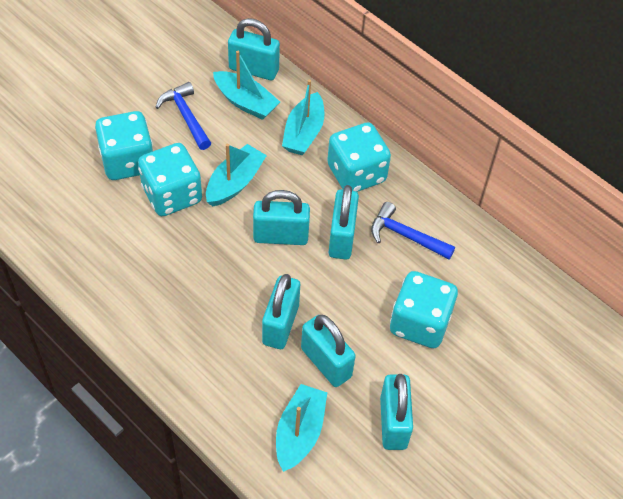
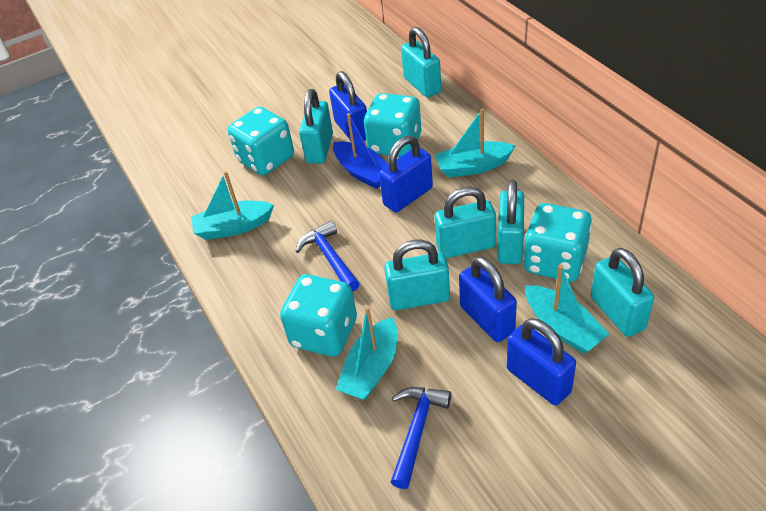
blue boat: 0 -> 1
blue padlock: 0 -> 4

